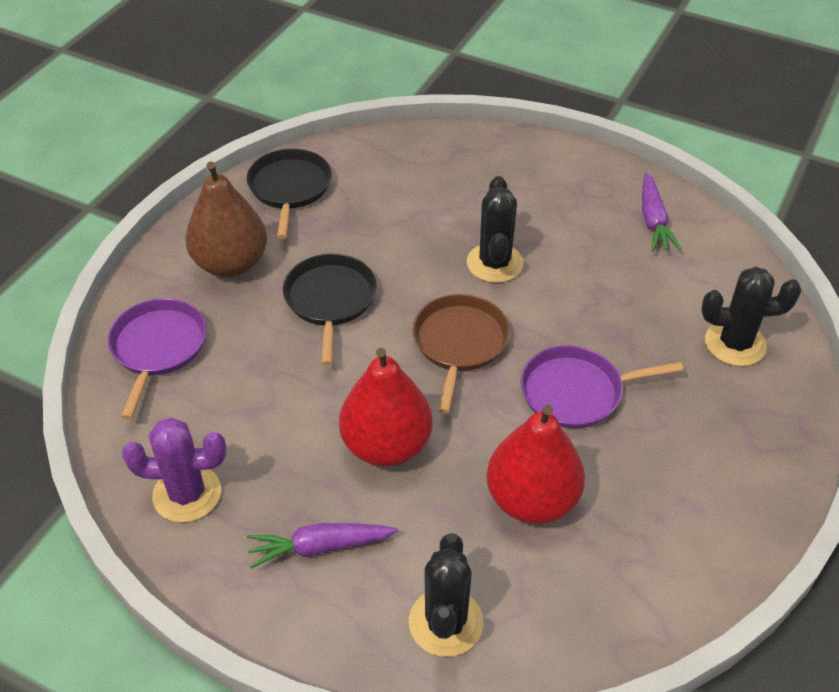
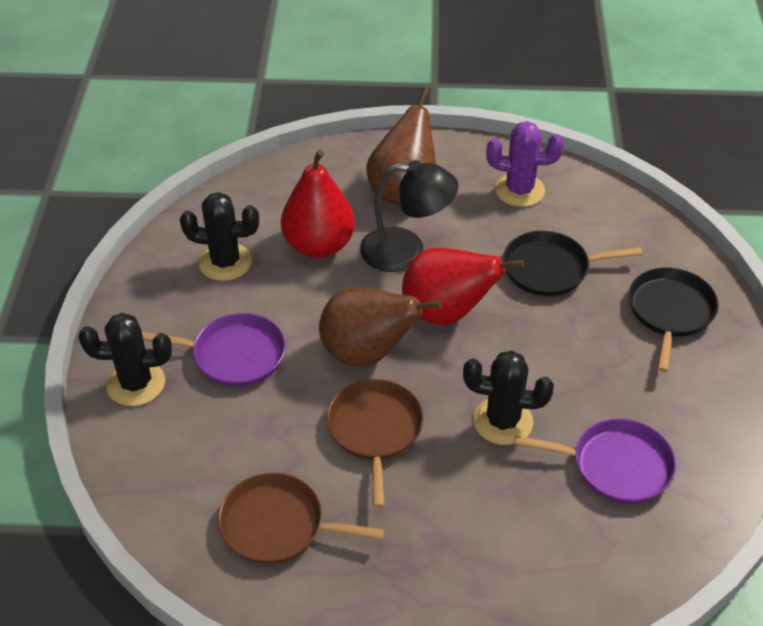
black lamp: 0 -> 1
brown pan: 1 -> 2
brown pear: 1 -> 2
purple carrot: 2 -> 0

